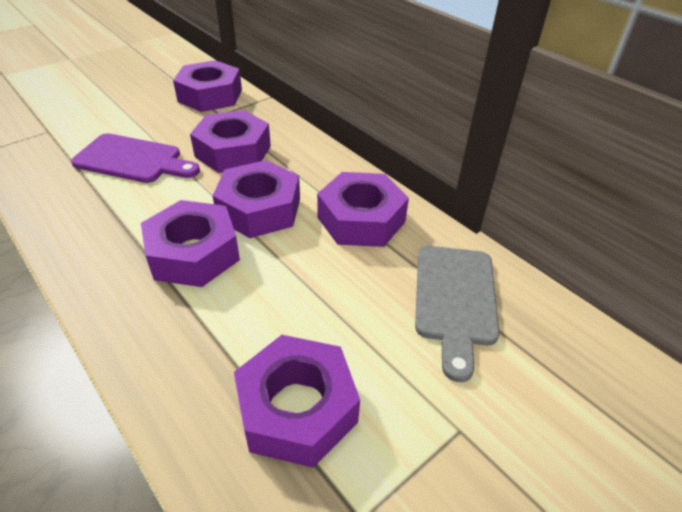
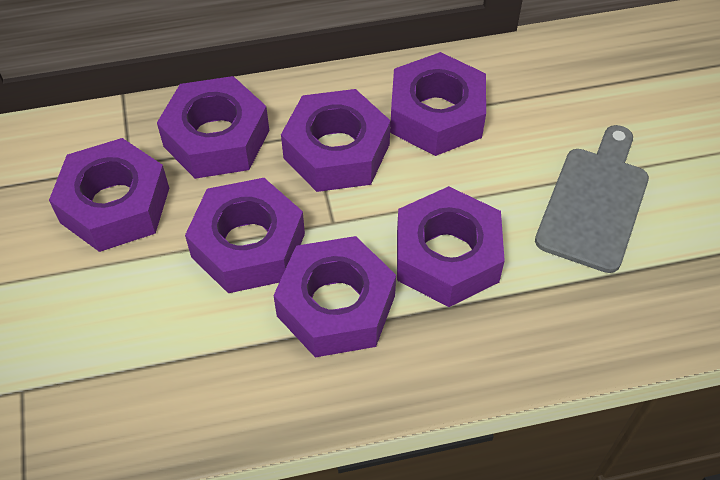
purple cutting board: 1 -> 0
purple nut: 6 -> 7

